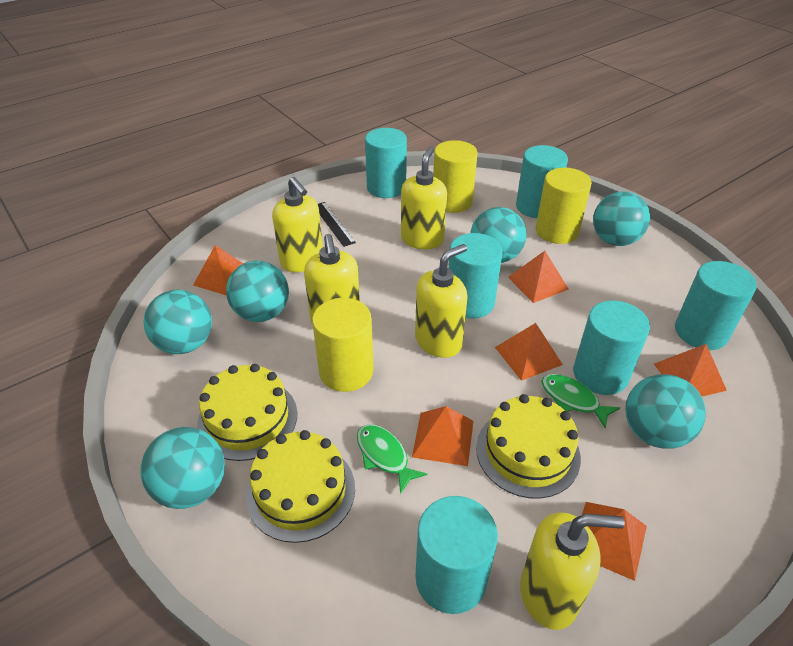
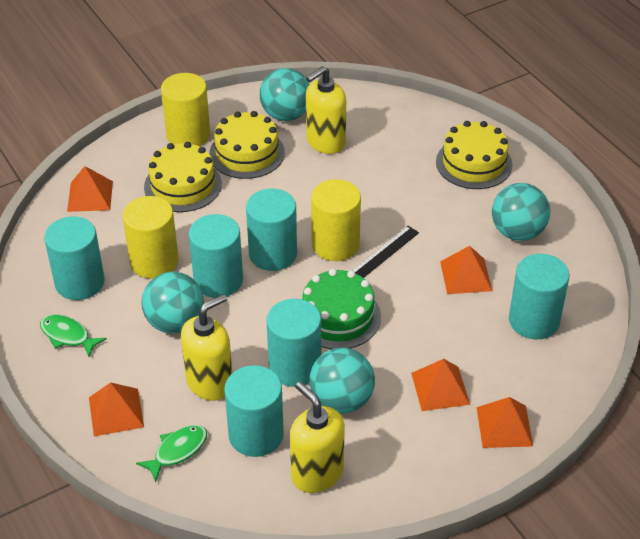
green cake: 0 -> 1
orange pyramid: 6 -> 5
turquoise ball: 6 -> 4
yellow soap dispenser: 5 -> 3

